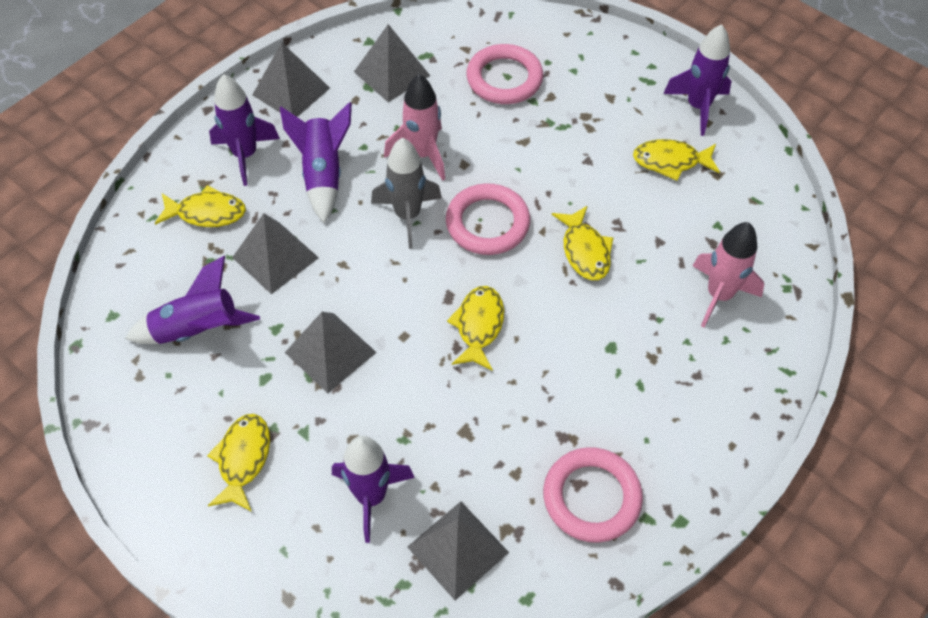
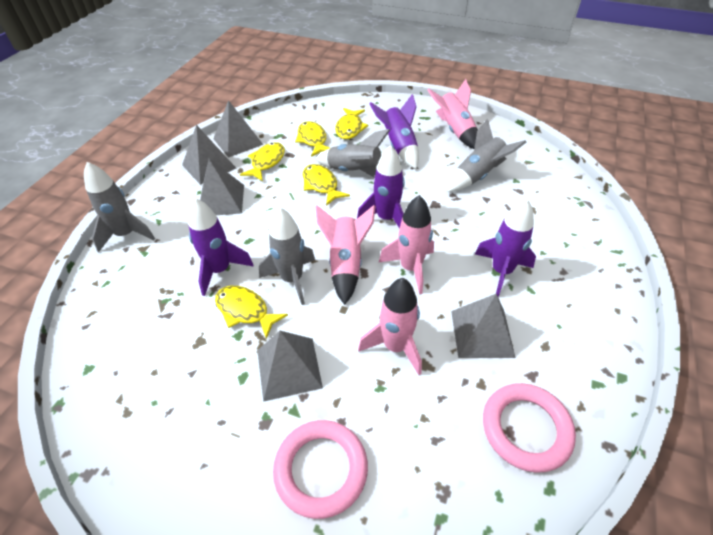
grey rocket: 1 -> 4
pink ring: 3 -> 2
pink rocket: 2 -> 4
purple rocket: 5 -> 4

